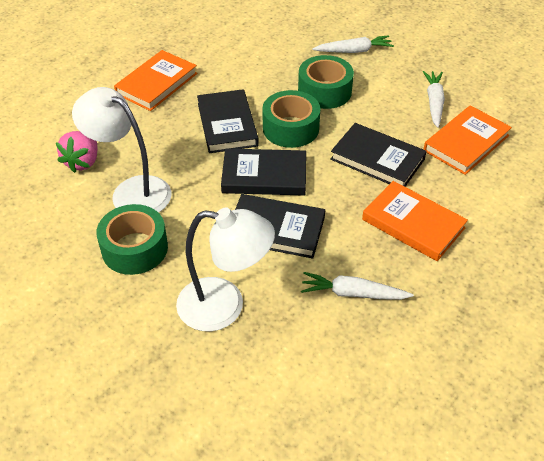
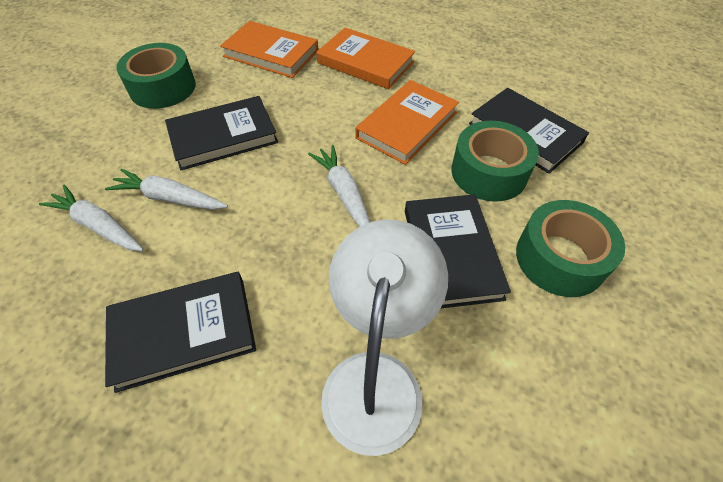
pink strawberry: 1 -> 0
white lamp: 2 -> 1

